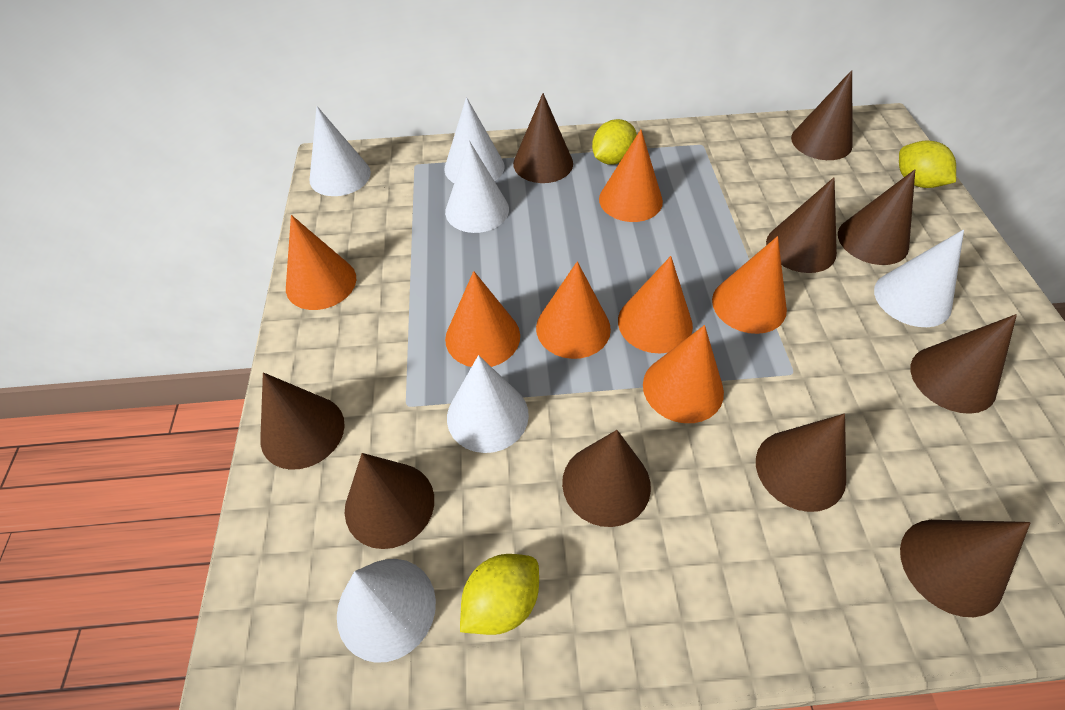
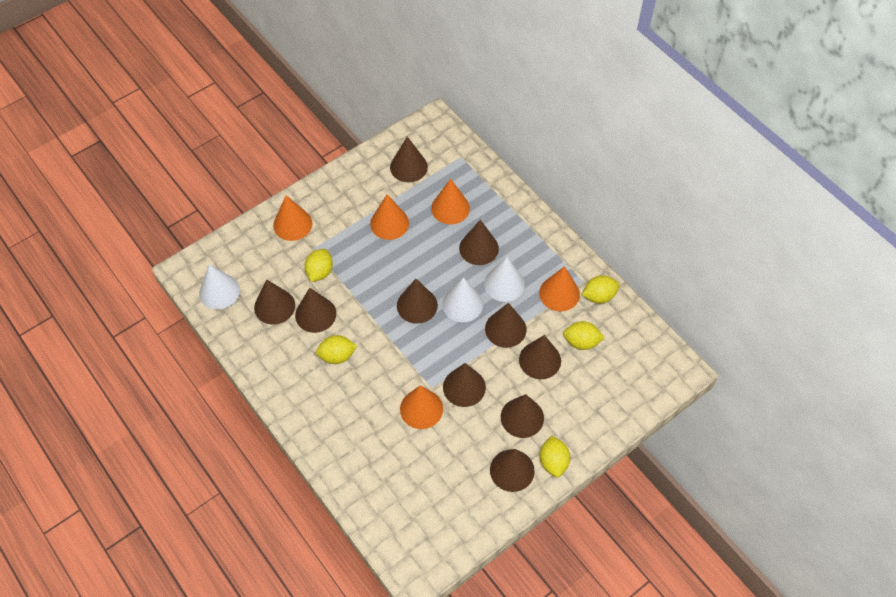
orange cone: 7 -> 5
white cone: 6 -> 3
yellow lemon: 3 -> 5

